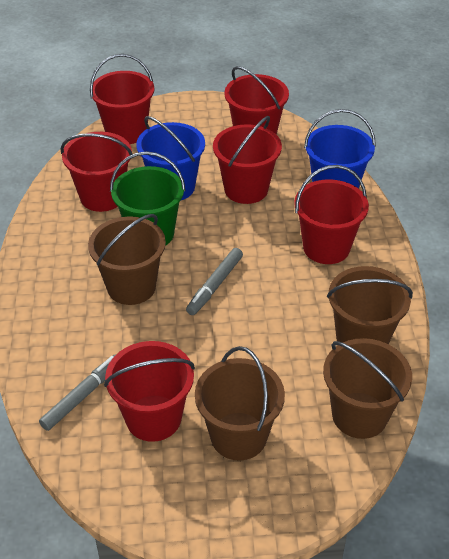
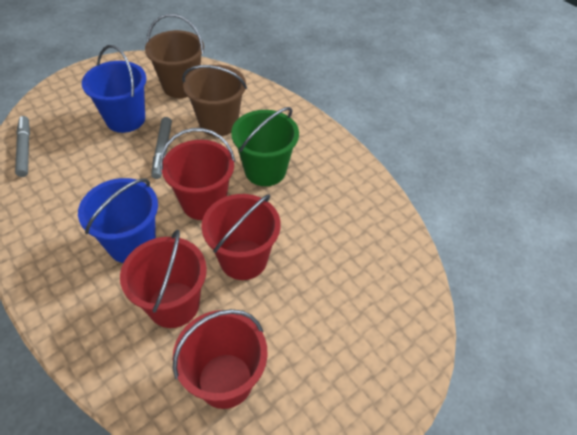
brown bucket: 4 -> 2
red bucket: 6 -> 4

